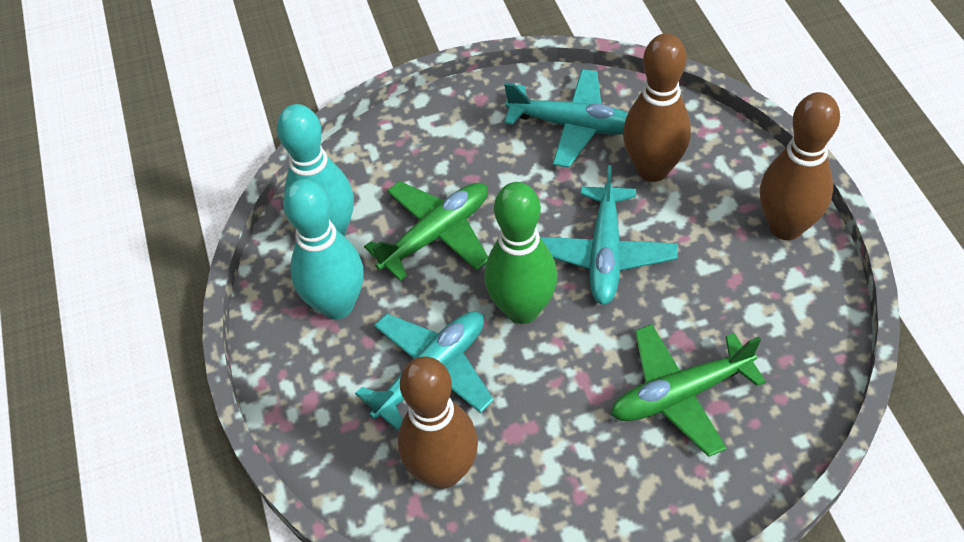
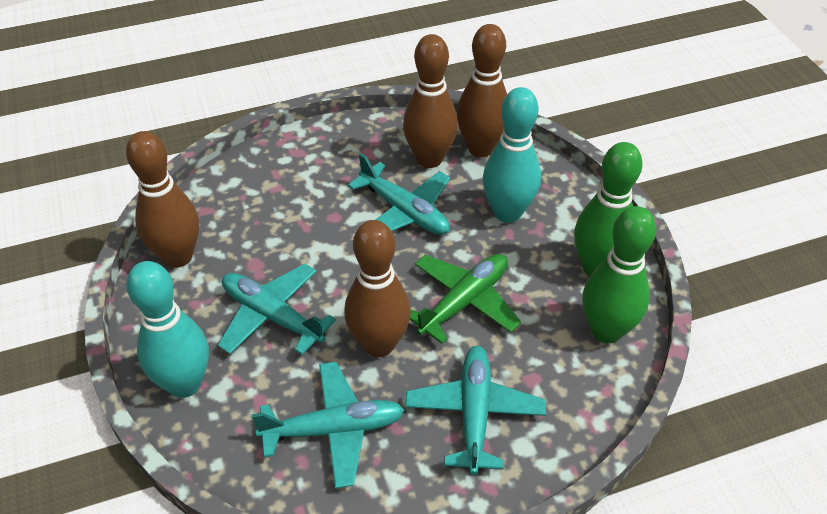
brown bowling pin: 3 -> 4
green bowling pin: 1 -> 2
green plane: 2 -> 1
turquoise plane: 3 -> 4

